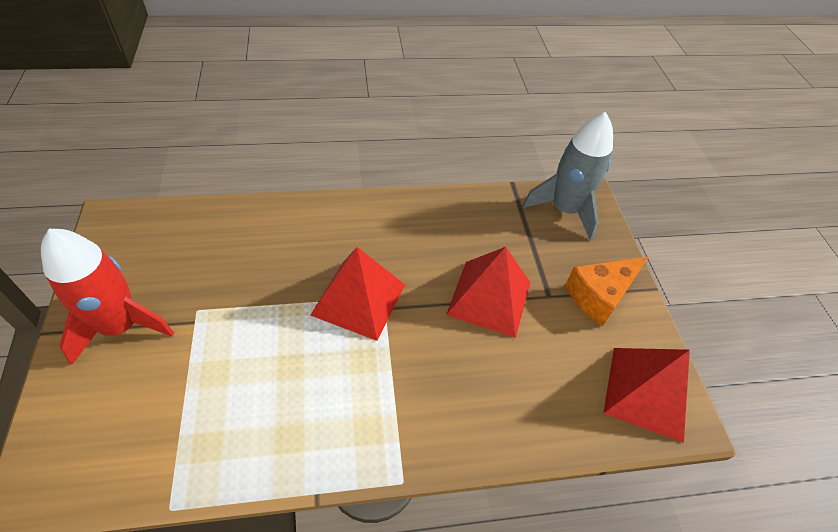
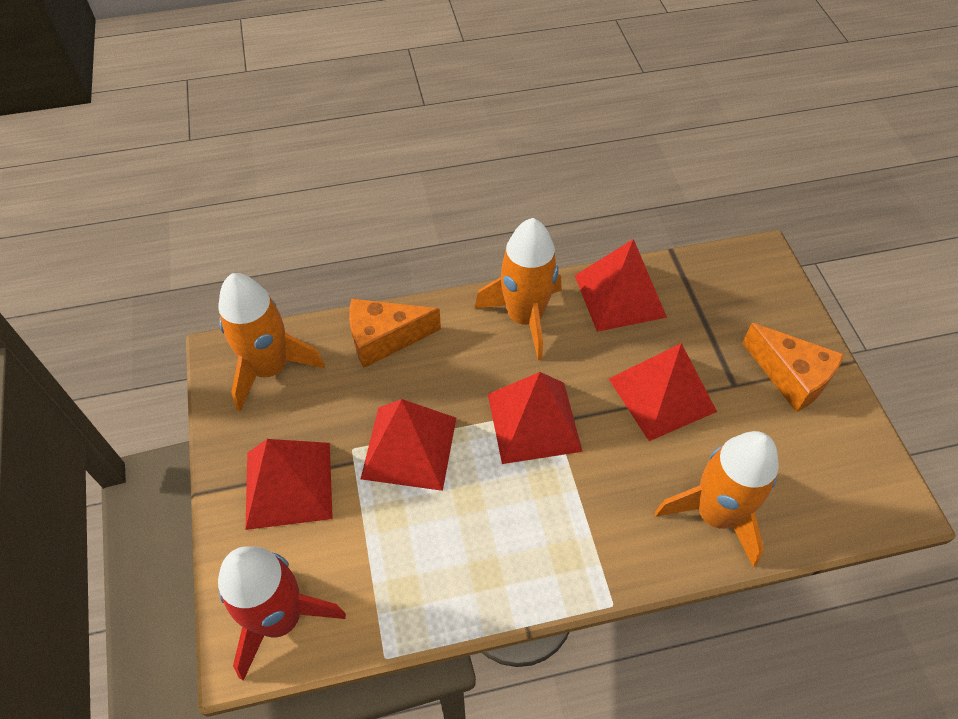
grey rocket: 1 -> 0
orange cheese: 1 -> 2
orange rocket: 0 -> 3
red pyramid: 3 -> 5

